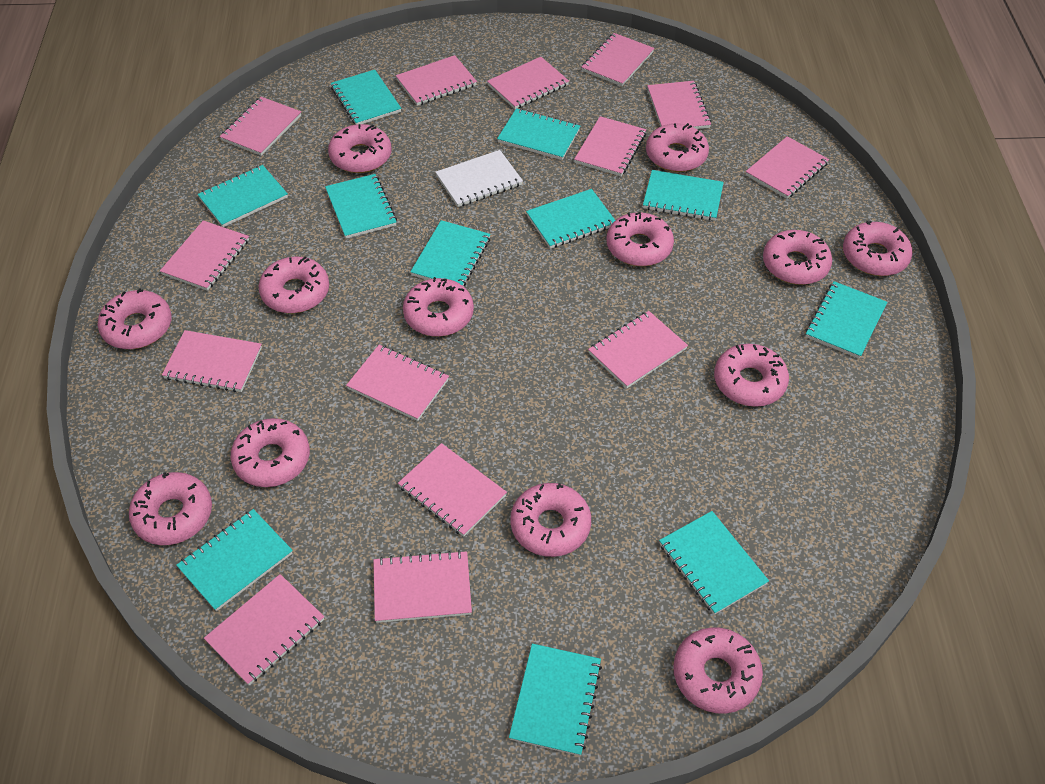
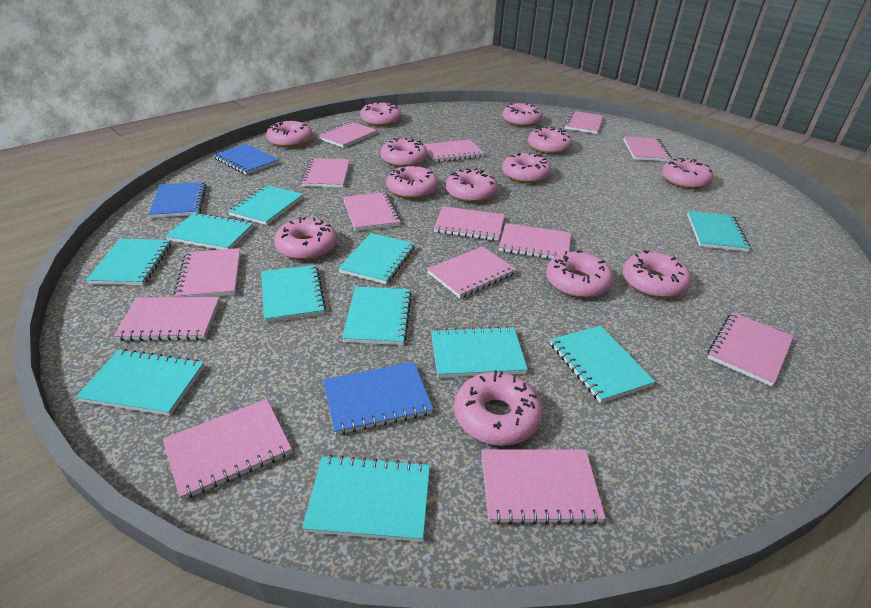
blue notebook: 0 -> 3
white notebook: 1 -> 0

